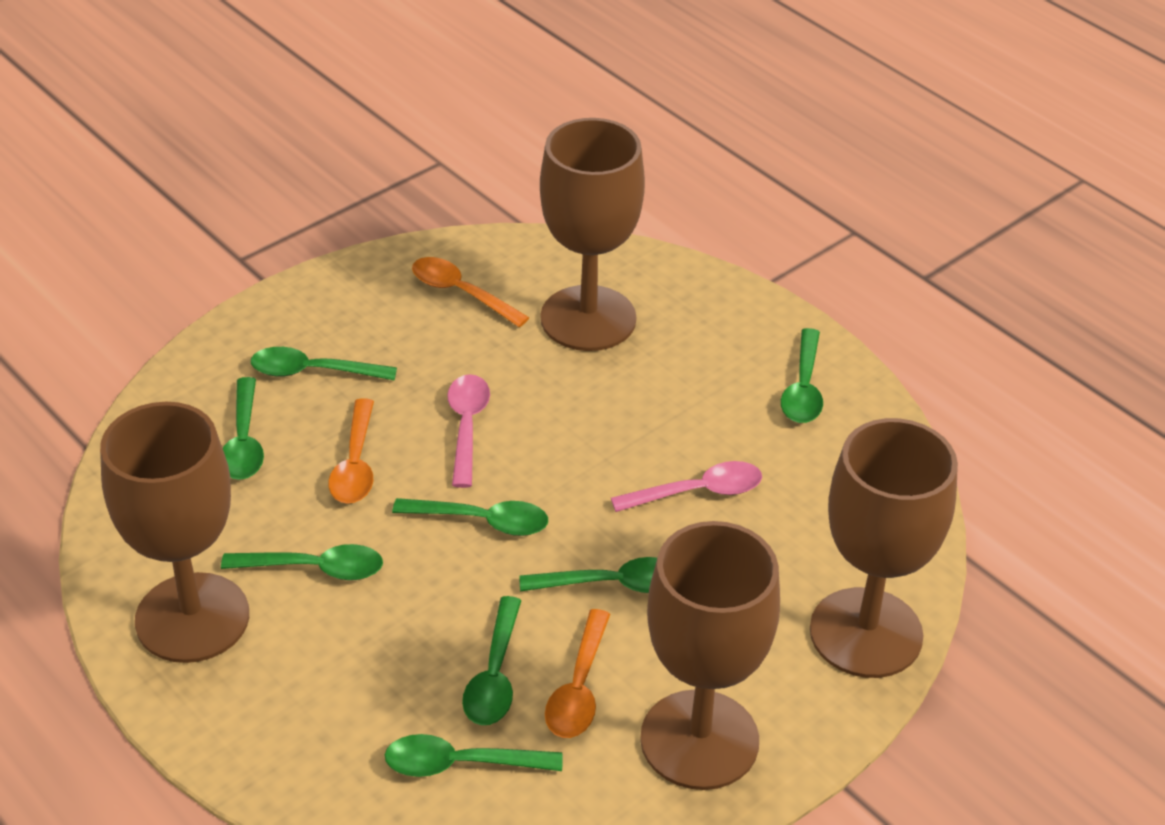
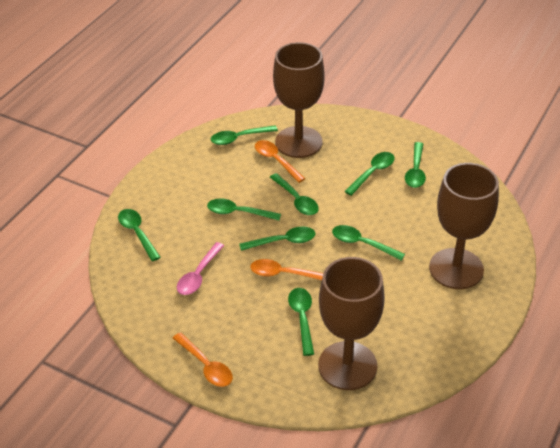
brown goblet: 4 -> 3
green spoon: 8 -> 9
pink spoon: 2 -> 1

